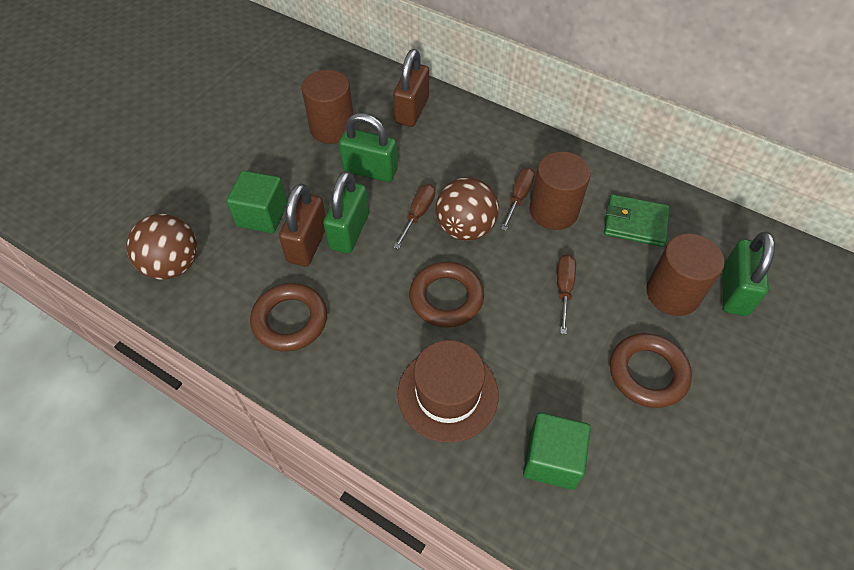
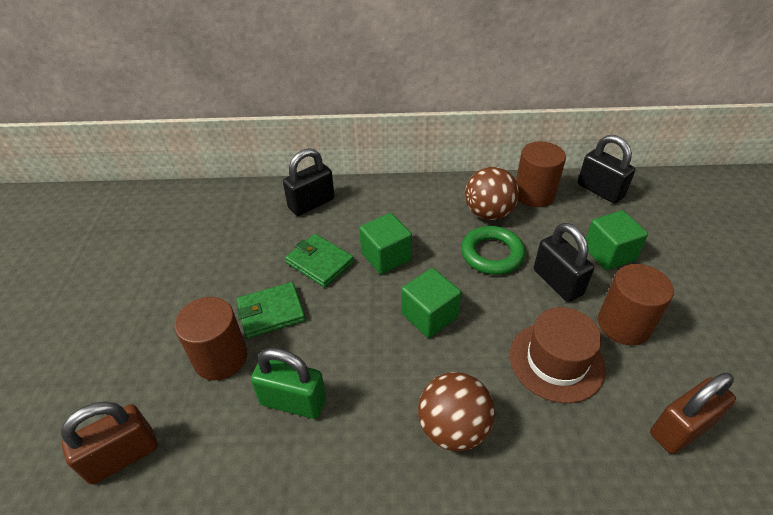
black padlock: 0 -> 3
brown ring: 3 -> 0
brown screwdriver: 3 -> 0
green cube: 2 -> 3
green padlock: 3 -> 1
green ring: 0 -> 1
green wallet: 1 -> 2

